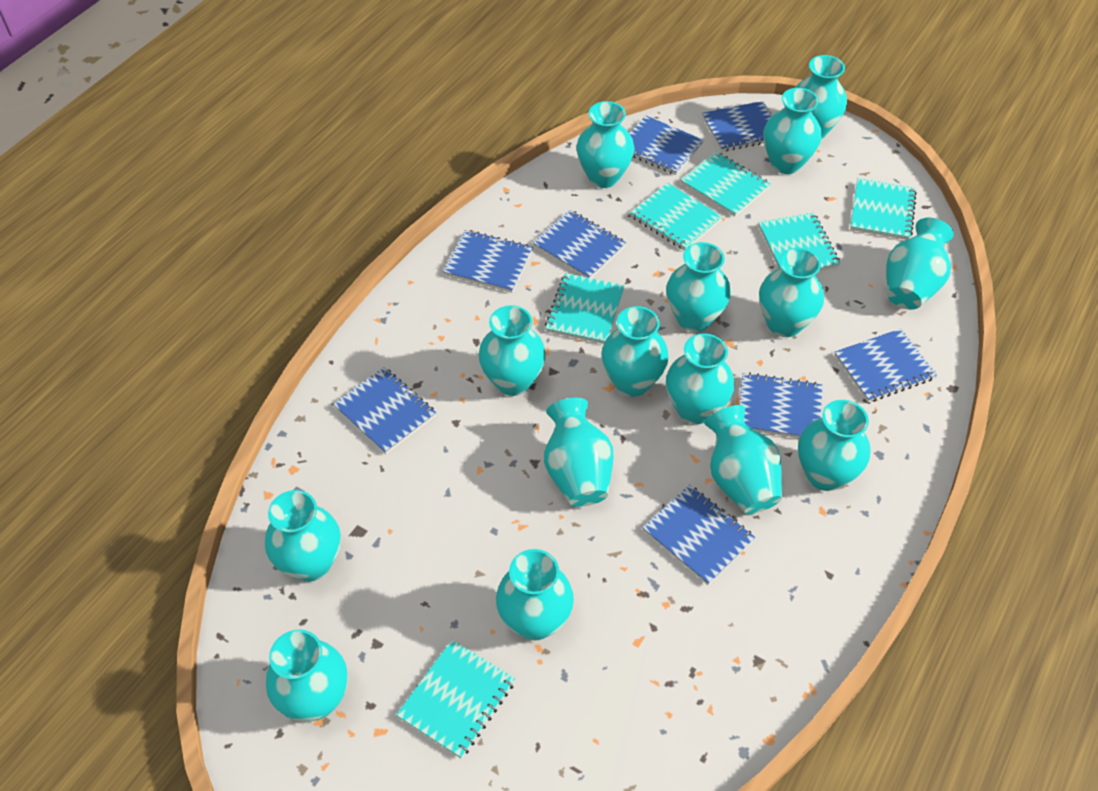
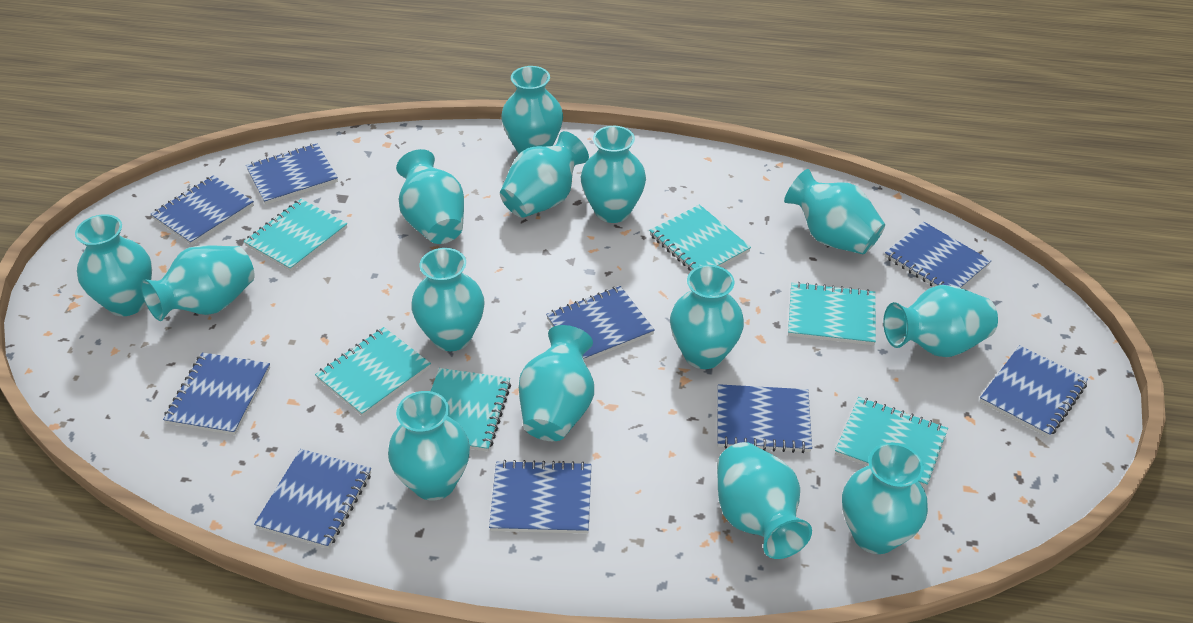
blue notebook: 8 -> 9
turquoise vase: 15 -> 14

